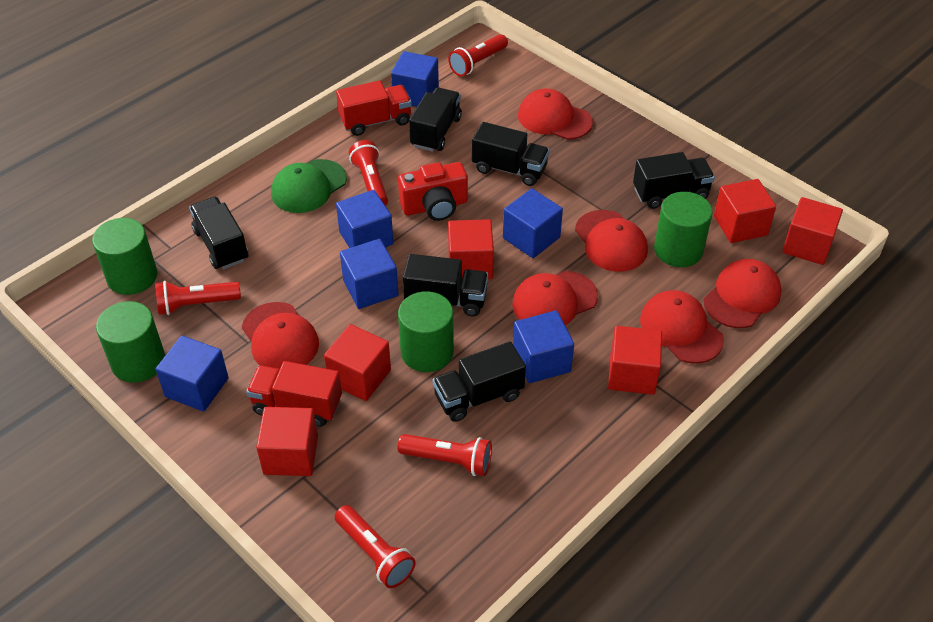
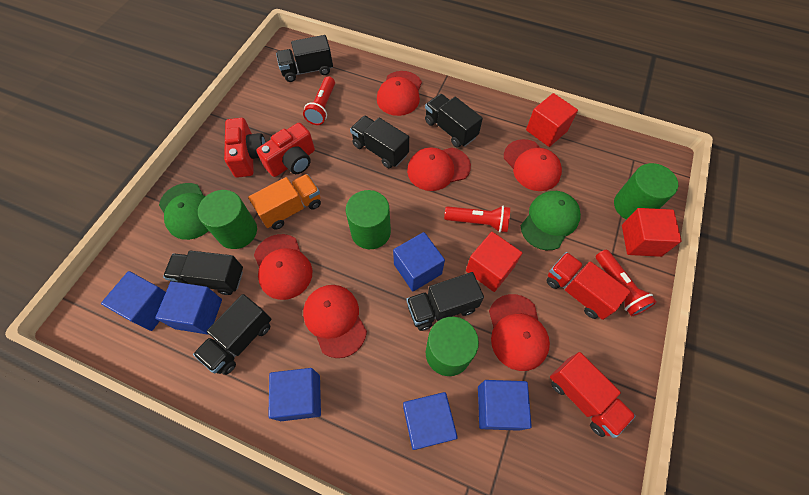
green cap: 1 -> 2
orange truck: 0 -> 1
red camera: 1 -> 2
red cube: 6 -> 3
red flashlight: 5 -> 3

